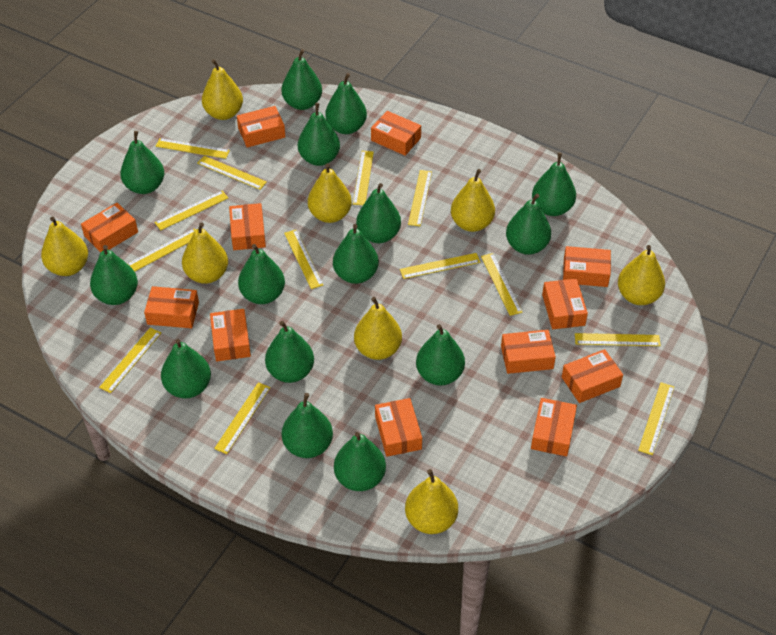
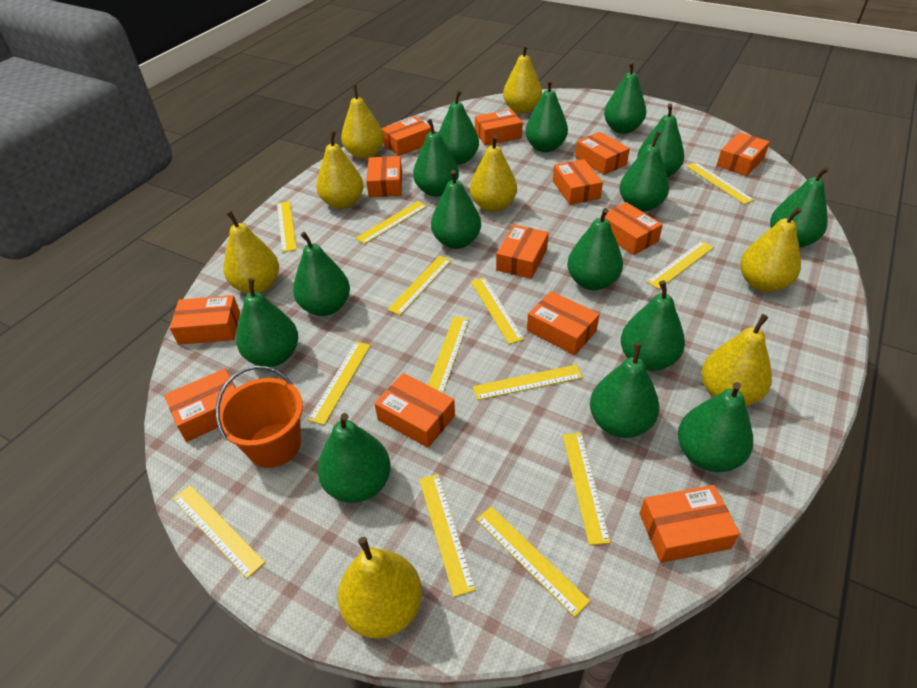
orange box: 12 -> 13
orange bucket: 0 -> 1

